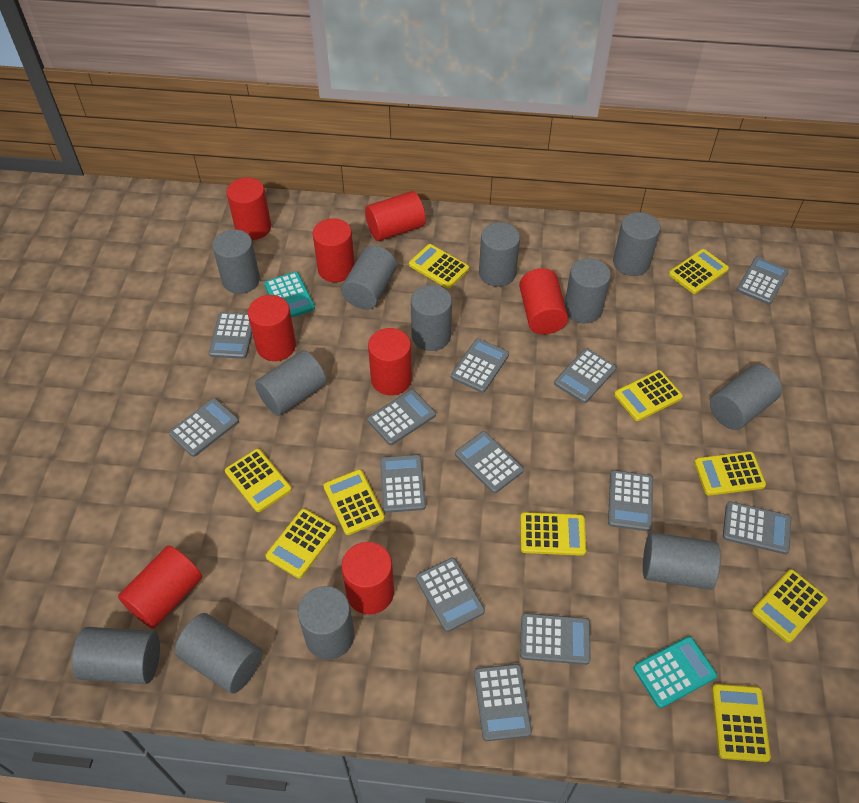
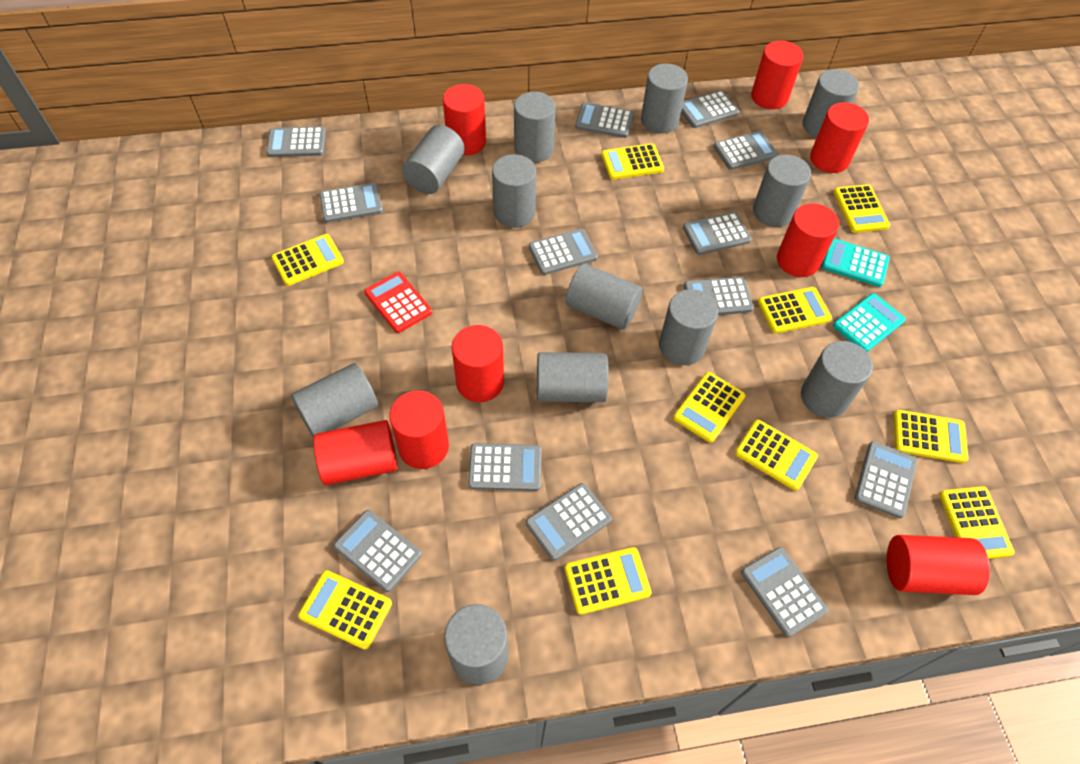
red calculator: 0 -> 1

